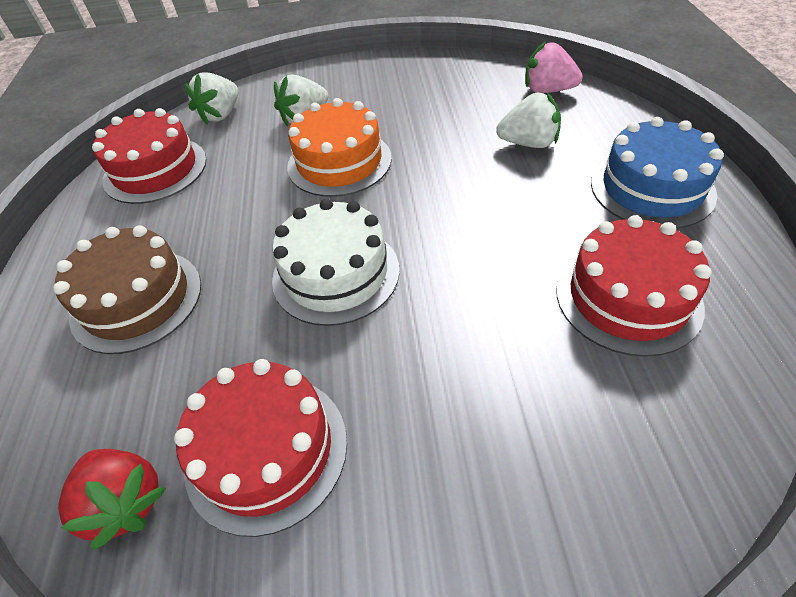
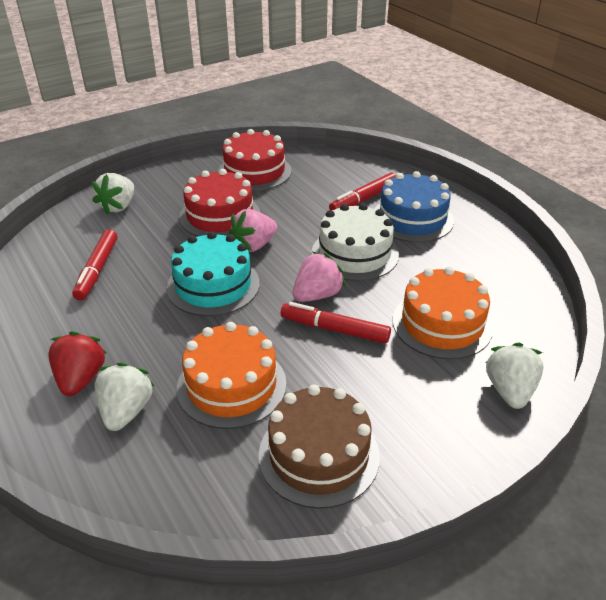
orange cake: 1 -> 2
pink strawberry: 1 -> 2
red cake: 3 -> 2
red marker: 0 -> 3
turquoise cake: 0 -> 1

